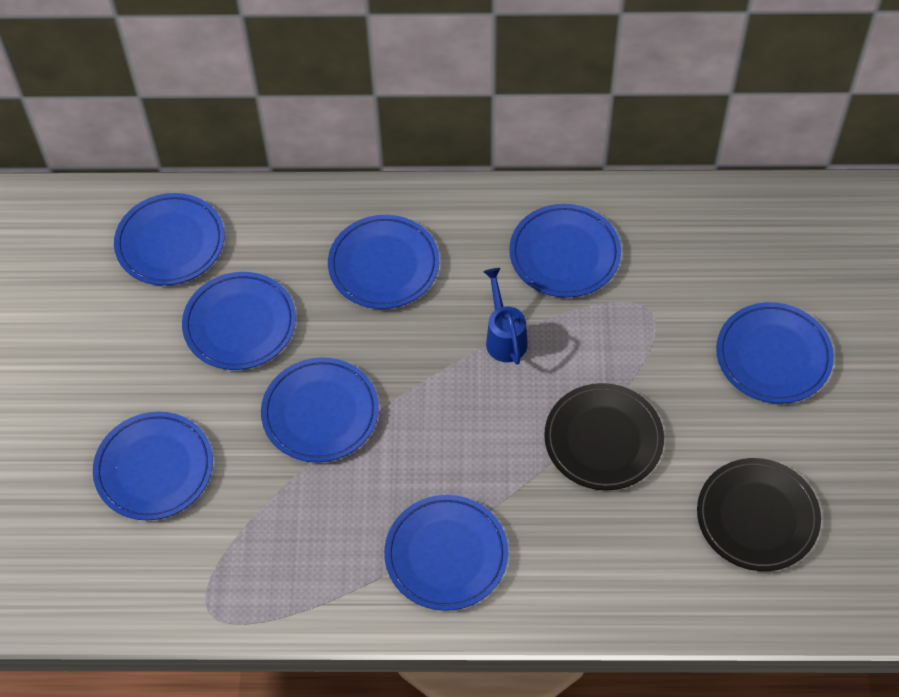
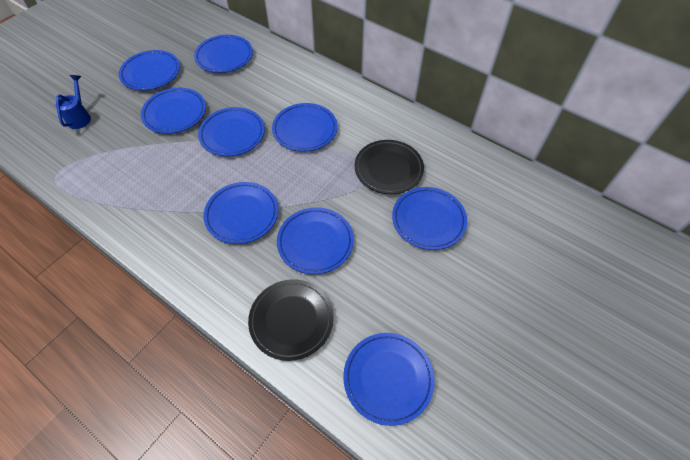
blue plate: 8 -> 9

